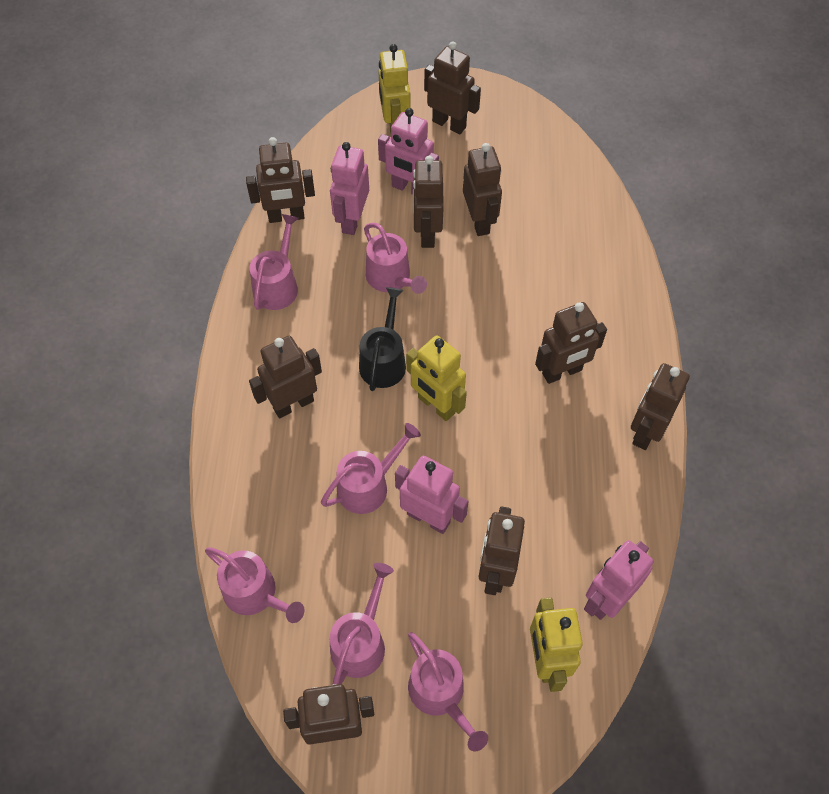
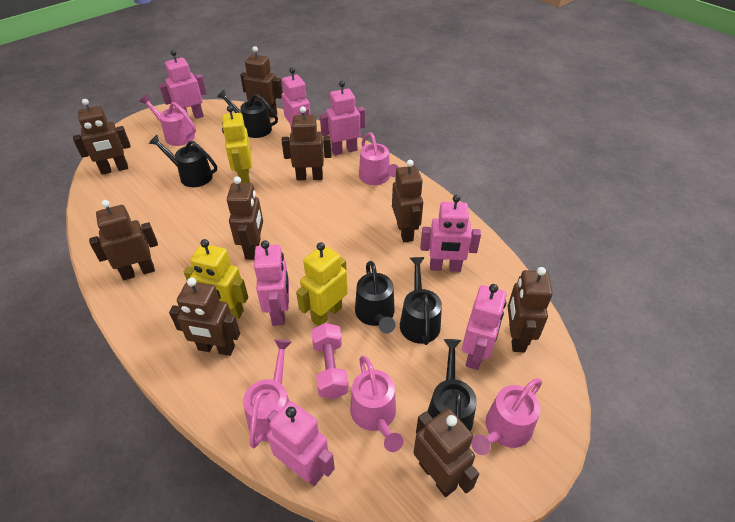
black watering can: 1 -> 5
pink dumbbell: 0 -> 1
pink robot: 4 -> 7
pink watering can: 6 -> 5

